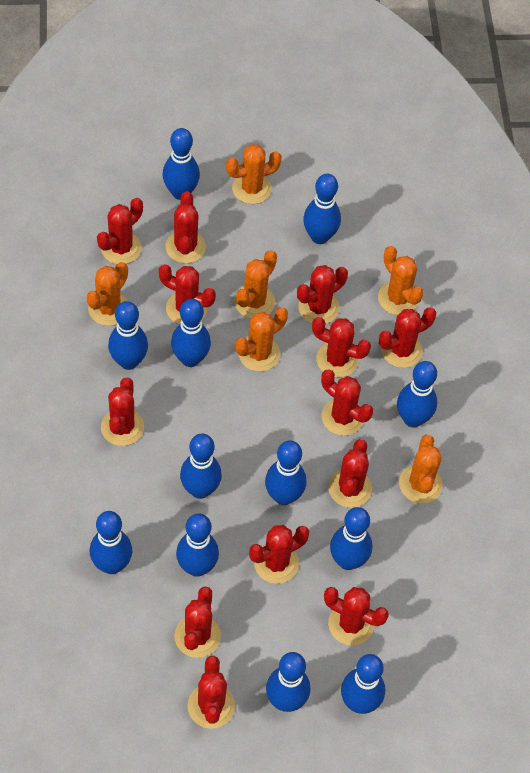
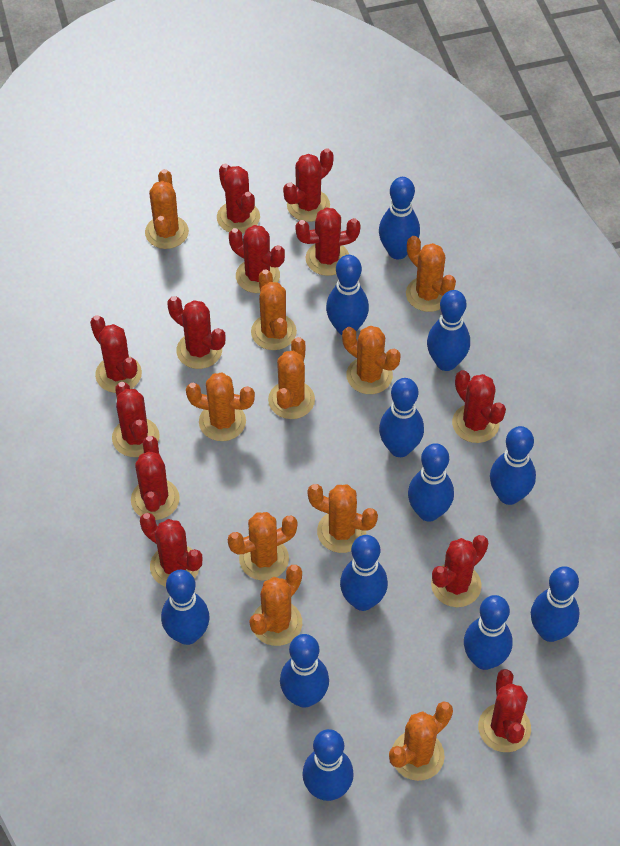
orange cactus: 6 -> 10
red cactus: 13 -> 12

